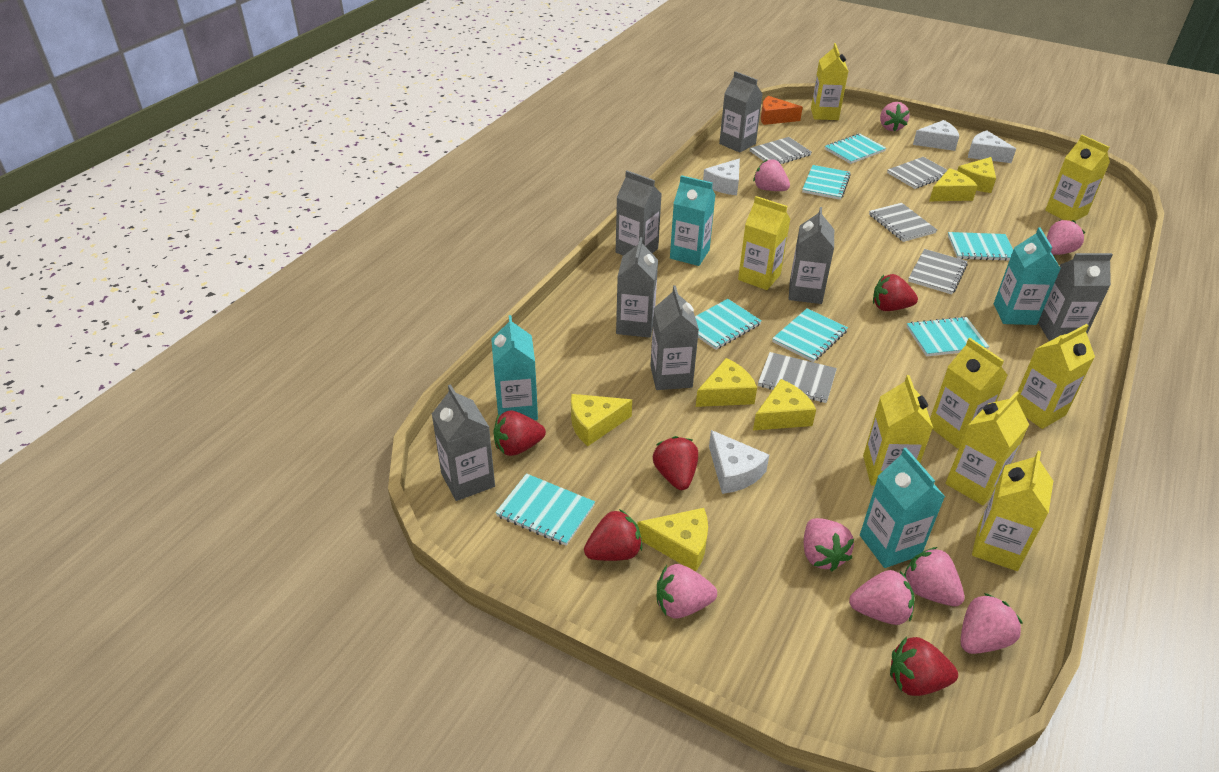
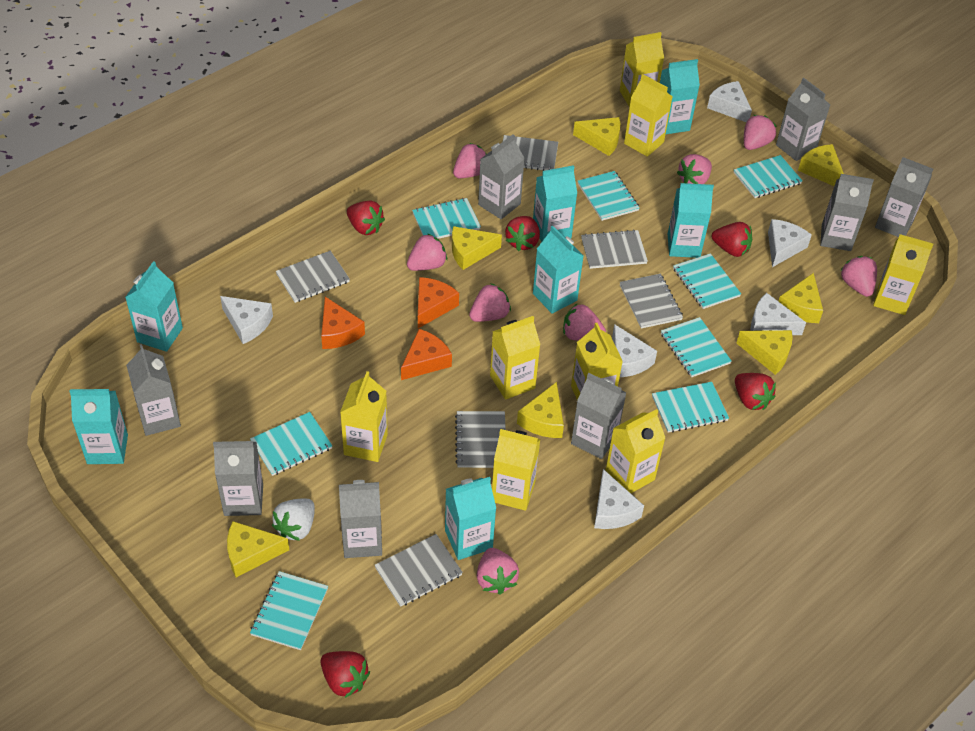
grey carton: 7 -> 8
grey notebook: 5 -> 6
orange cheese: 1 -> 3
turquoise carton: 4 -> 7
turquoise notebook: 7 -> 8
white cheese: 4 -> 6
white strawberry: 0 -> 1
yellow cheese: 6 -> 7

